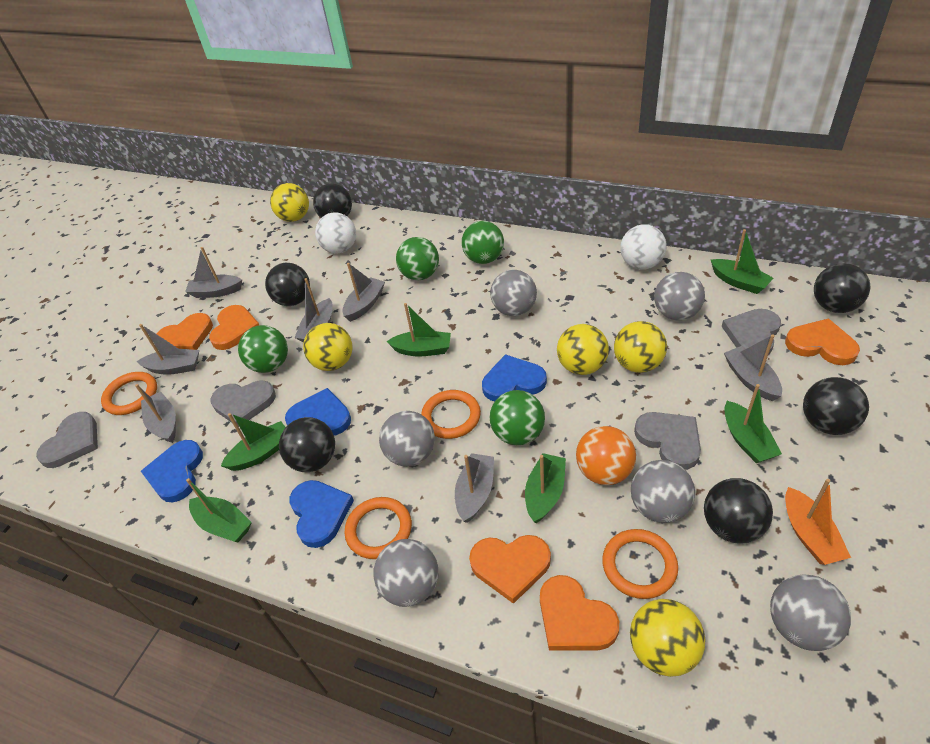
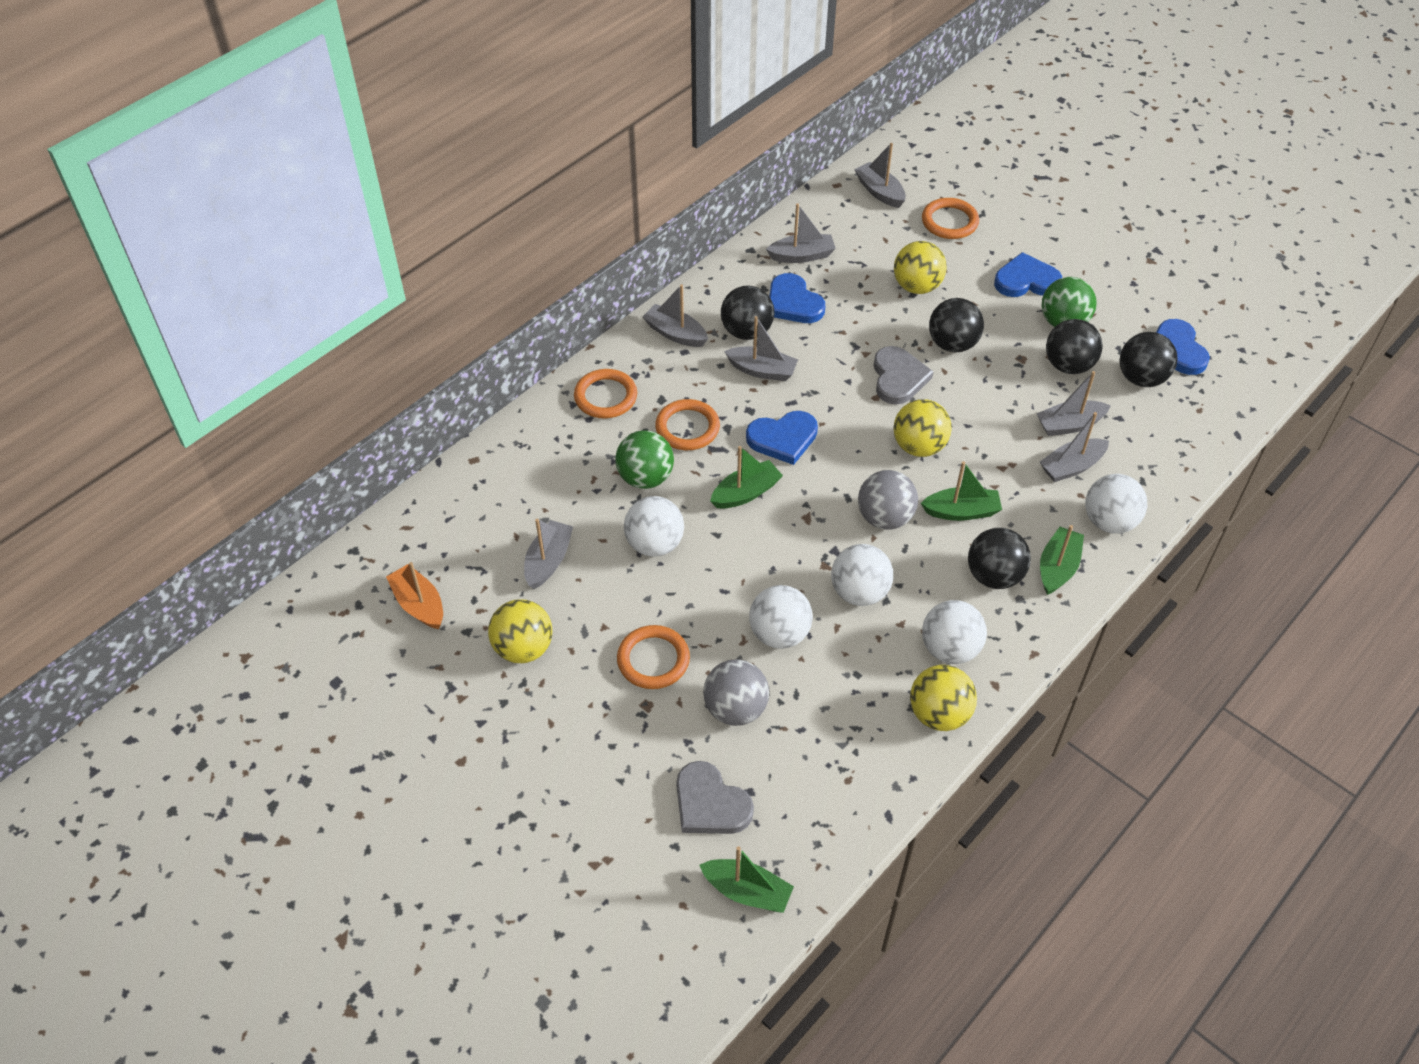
black ball: 6 -> 5
green ball: 4 -> 2
green boat: 6 -> 4
grey ball: 6 -> 2
grey heart: 4 -> 2
orange ball: 1 -> 0
orange heart: 5 -> 0
white ball: 2 -> 5
yellow ball: 5 -> 4

